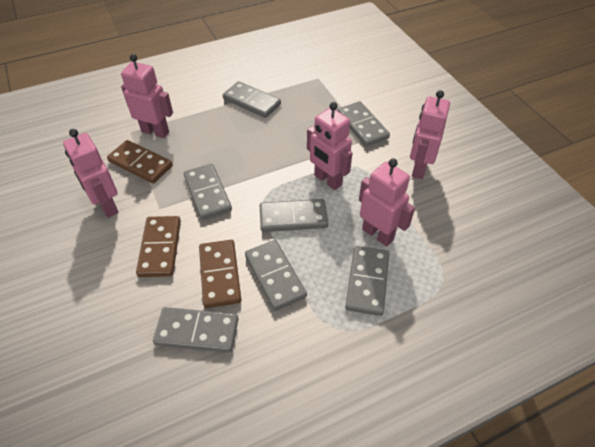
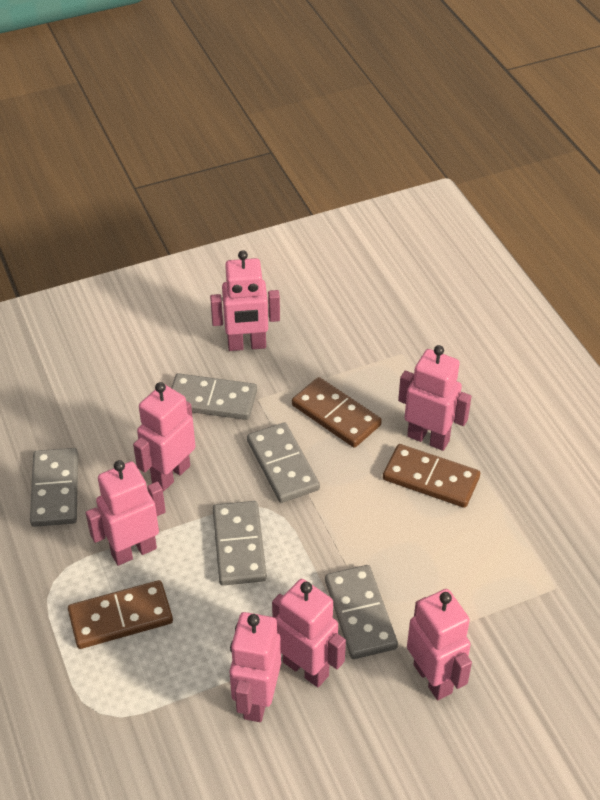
grey domino: 7 -> 5
pink robot: 5 -> 7

